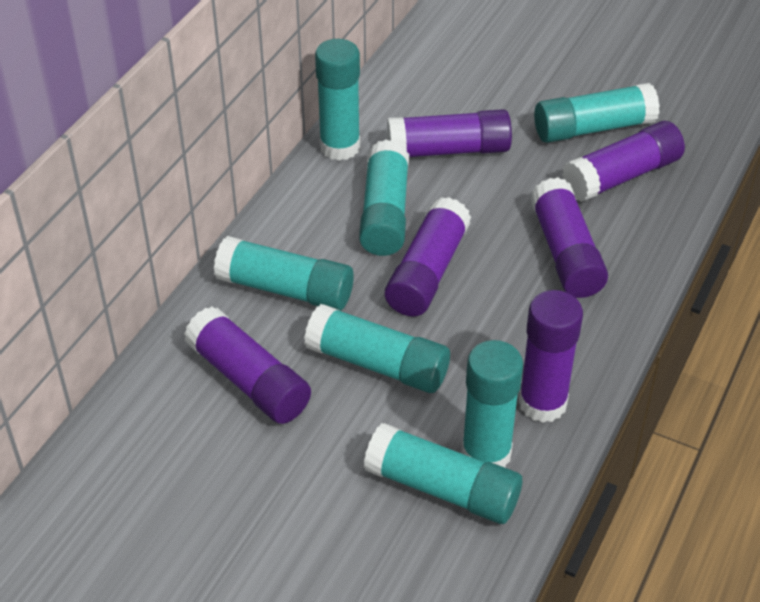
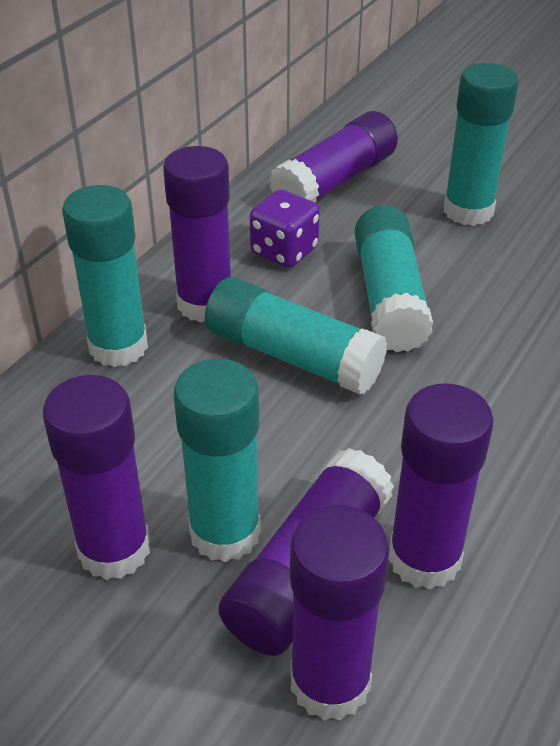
purple dice: 0 -> 1
turquoise glue stick: 7 -> 5

